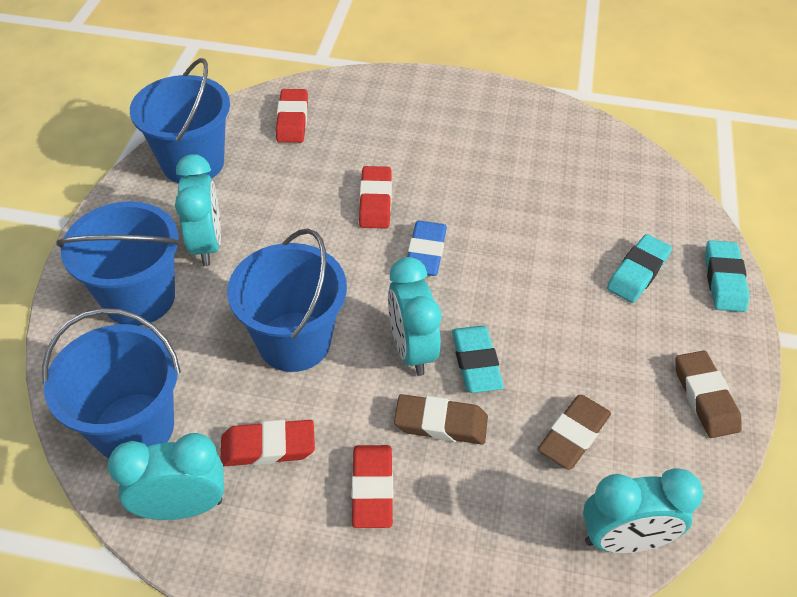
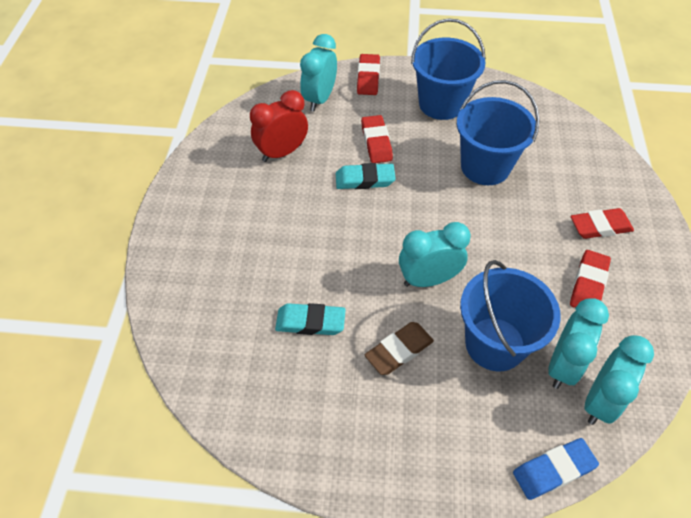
blue bucket: 4 -> 3
brown eraser: 3 -> 1
red clock: 0 -> 1
turquoise eraser: 3 -> 2

